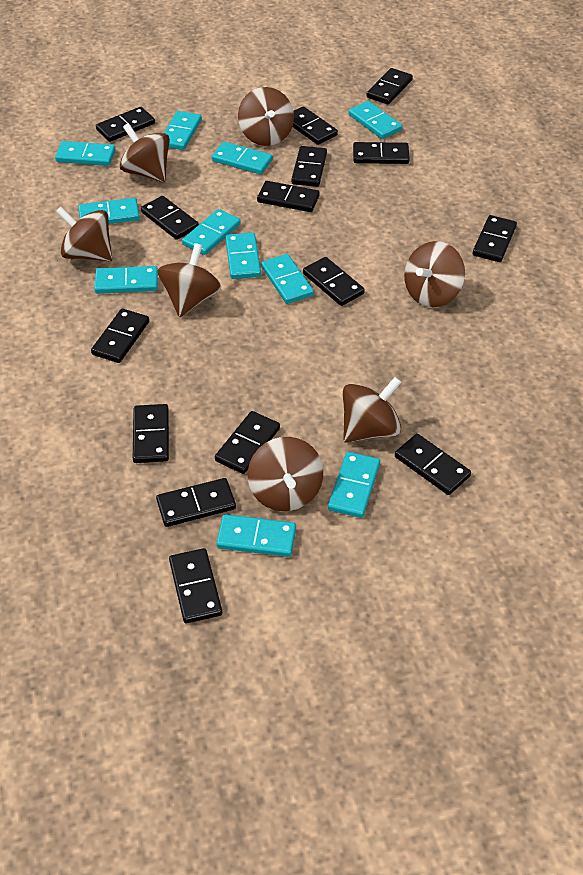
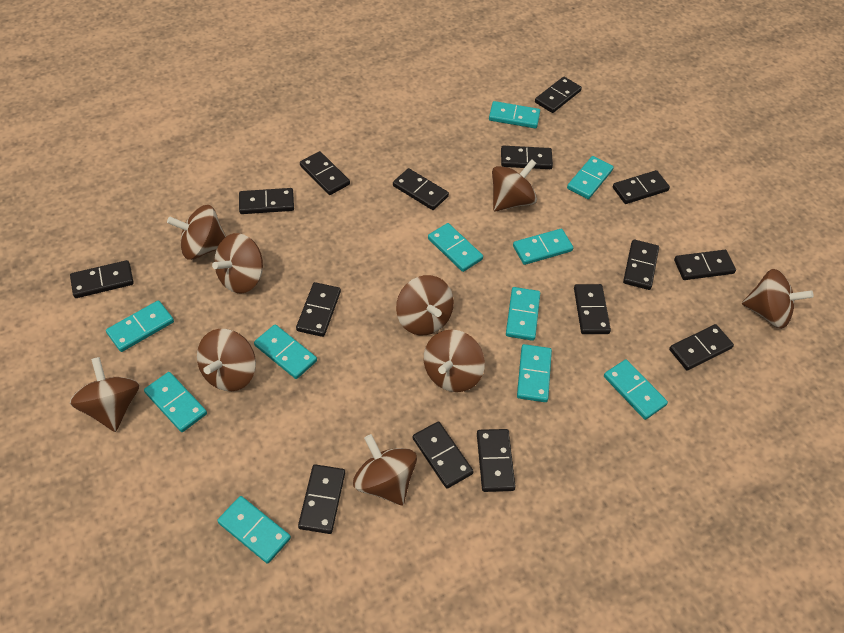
brown spinning top: 7 -> 9

